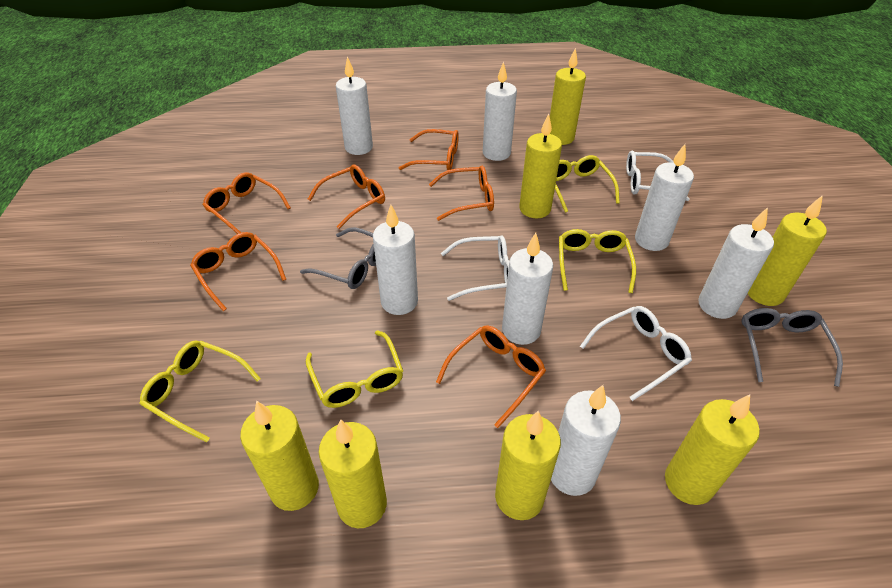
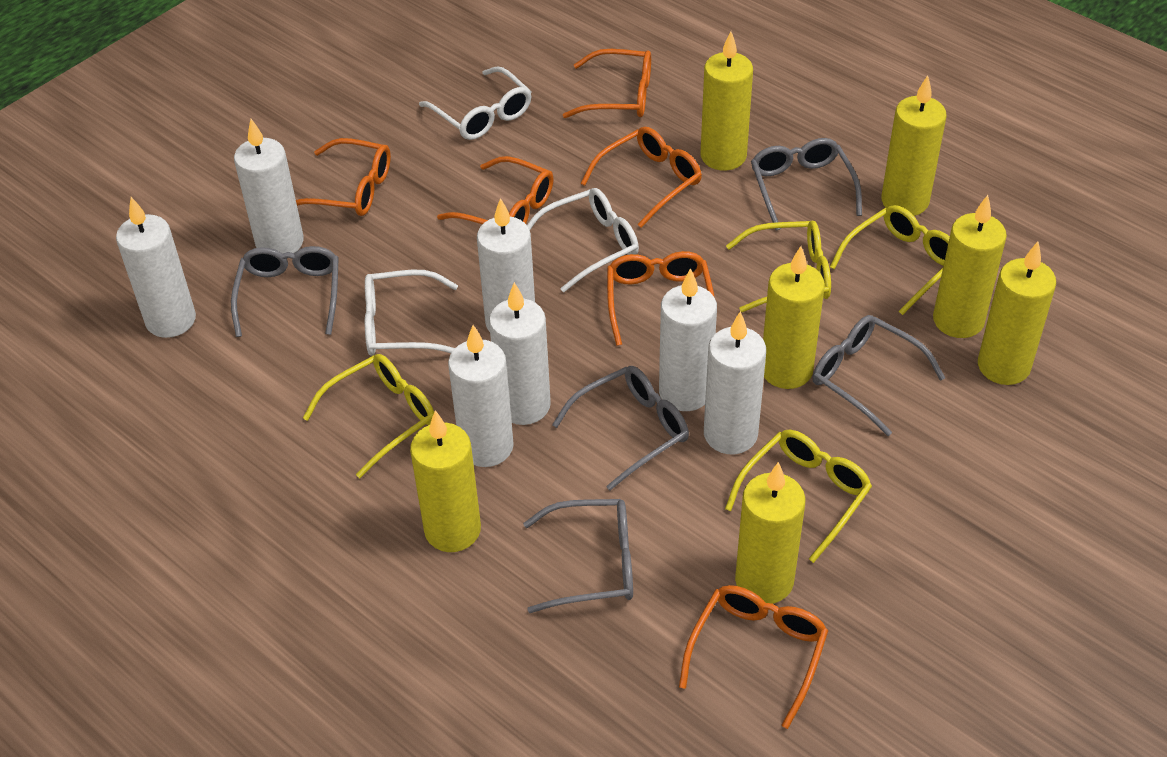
grey glasses: 2 -> 5

